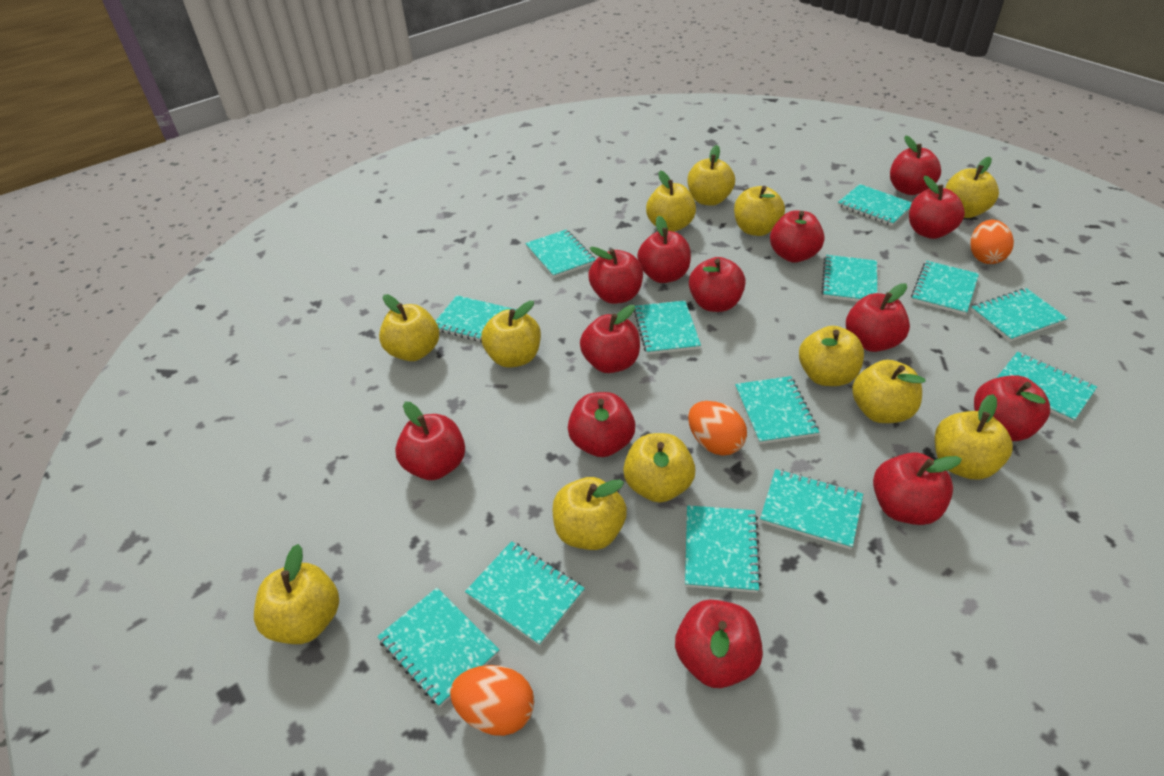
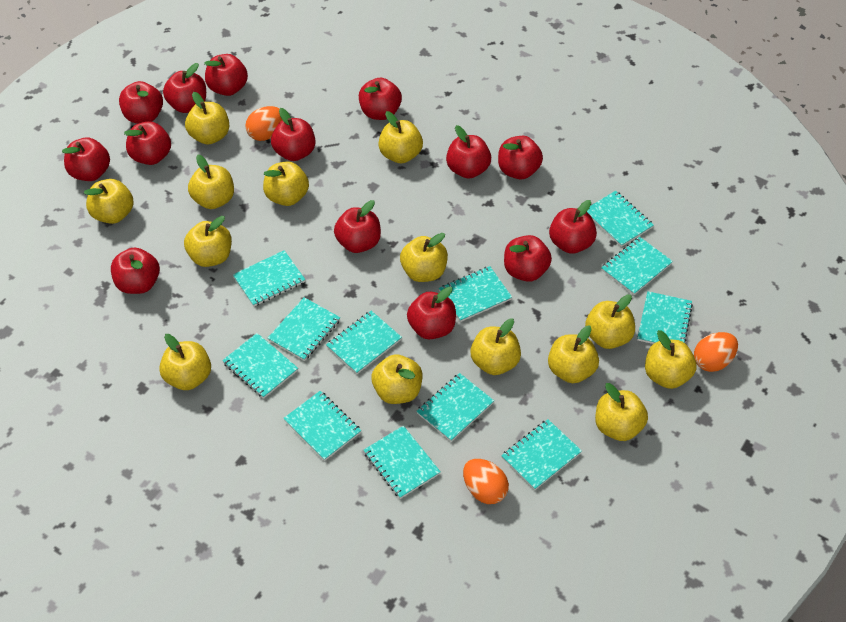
red apple: 13 -> 14
turquoise notebook: 13 -> 12
yellow apple: 12 -> 14

